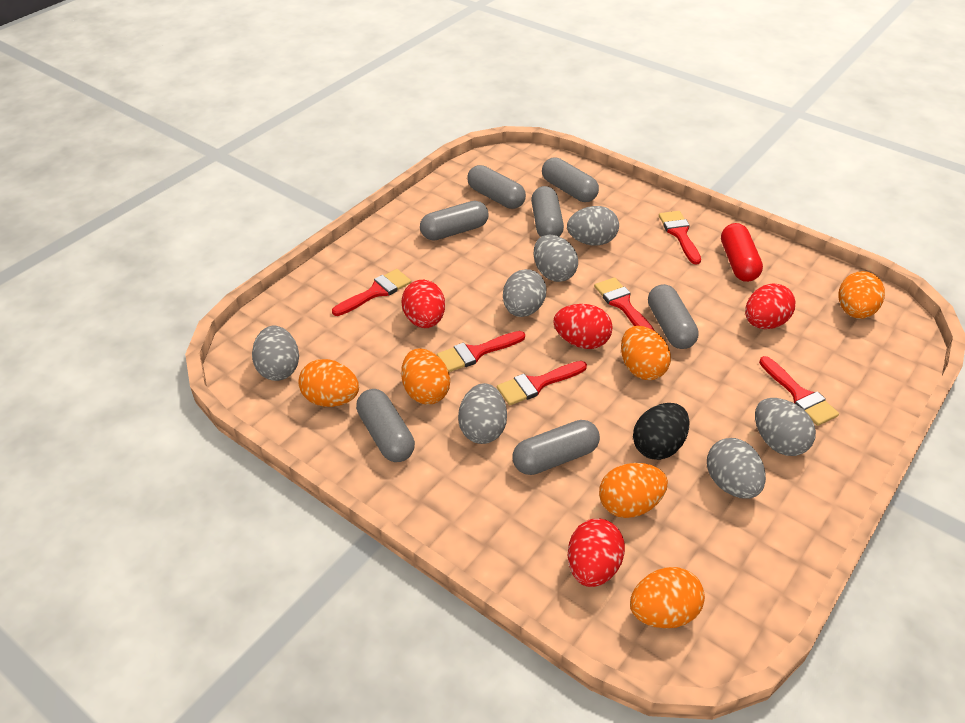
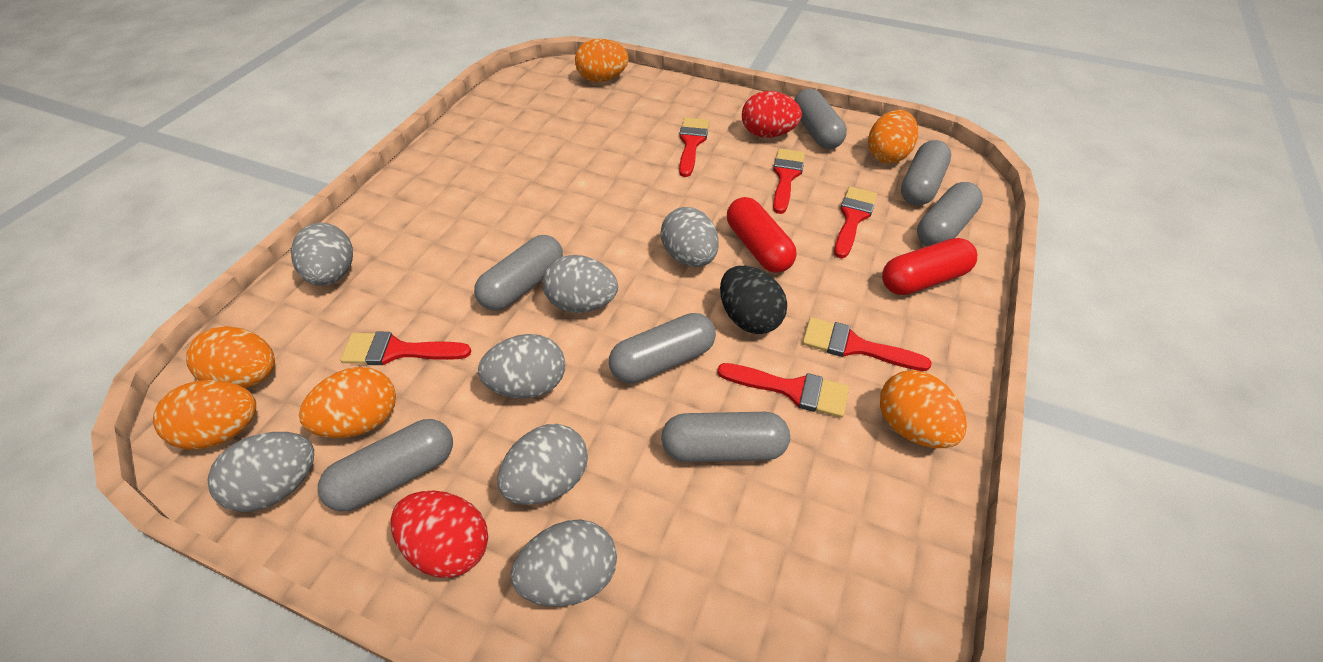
red capsule: 1 -> 2
red egg: 4 -> 2

